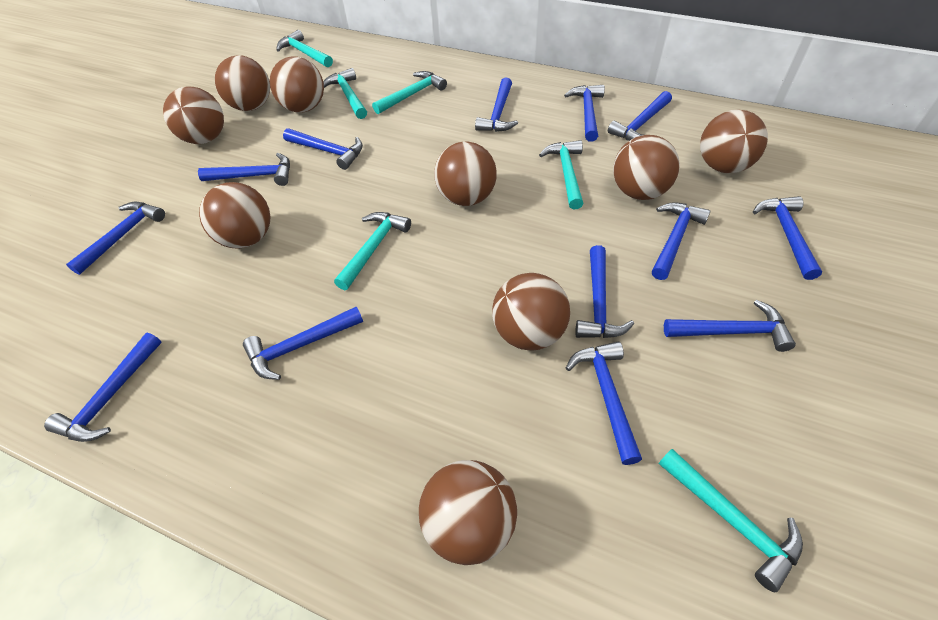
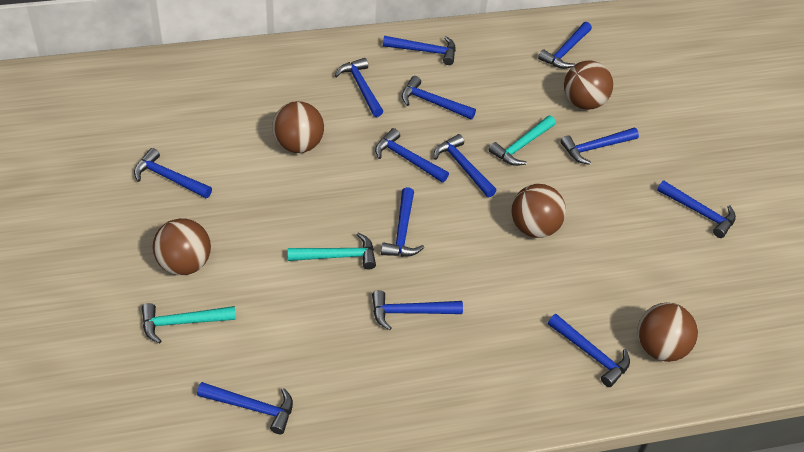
brown ball: 9 -> 5
turquoise hammer: 6 -> 3

